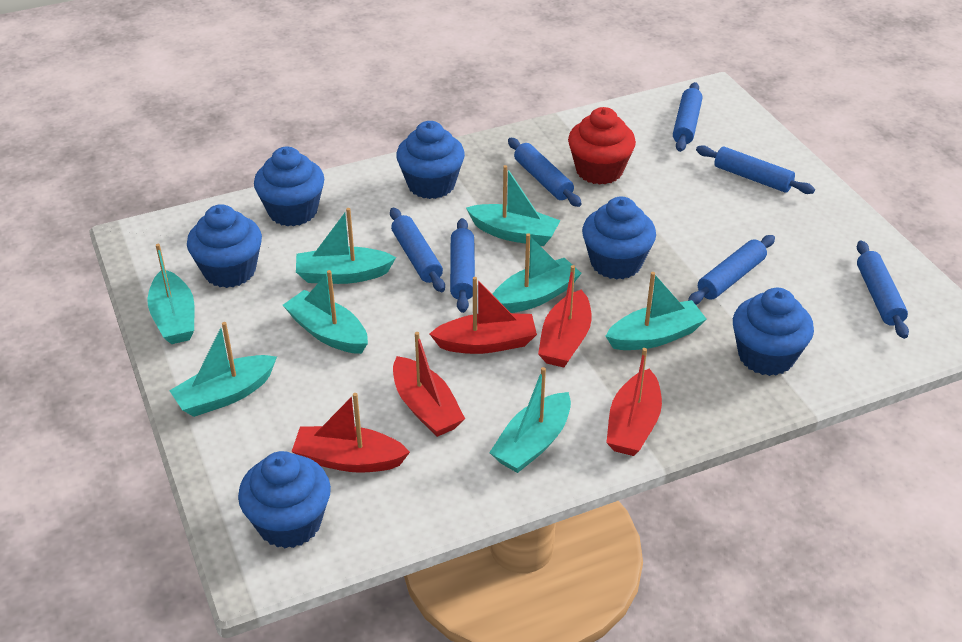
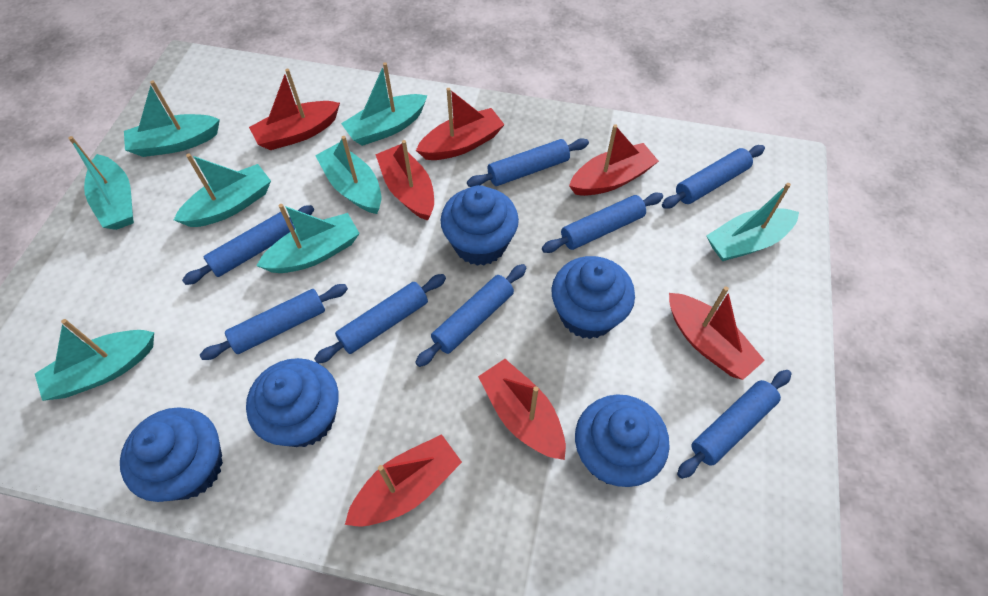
blue cupcake: 6 -> 5
blue rolling pin: 7 -> 8
red boat: 5 -> 7
red cupcake: 1 -> 0

